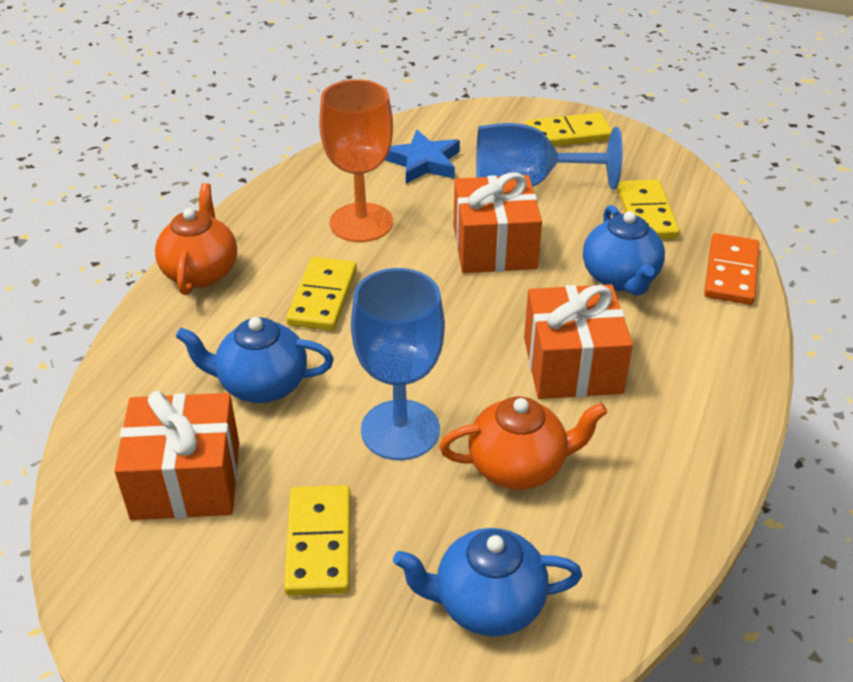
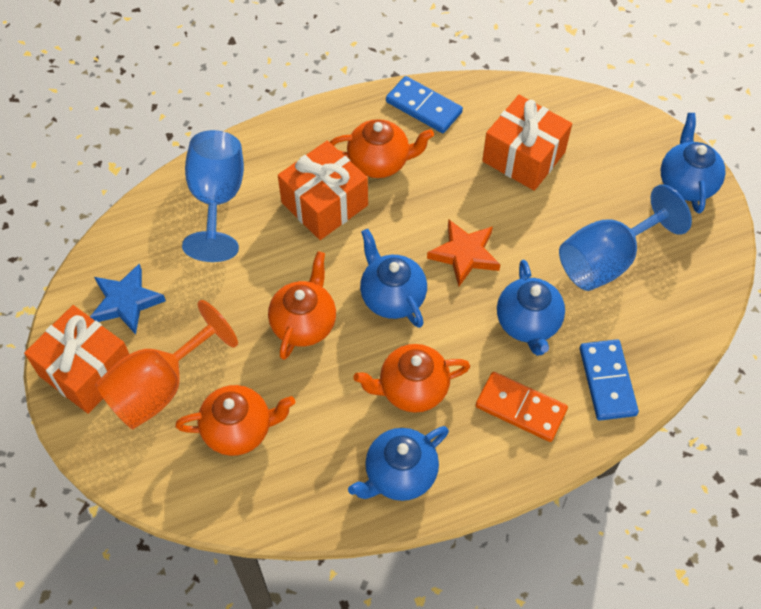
blue domino: 0 -> 2
blue teapot: 3 -> 4
orange star: 0 -> 1
orange teapot: 2 -> 4
yellow domino: 4 -> 0

